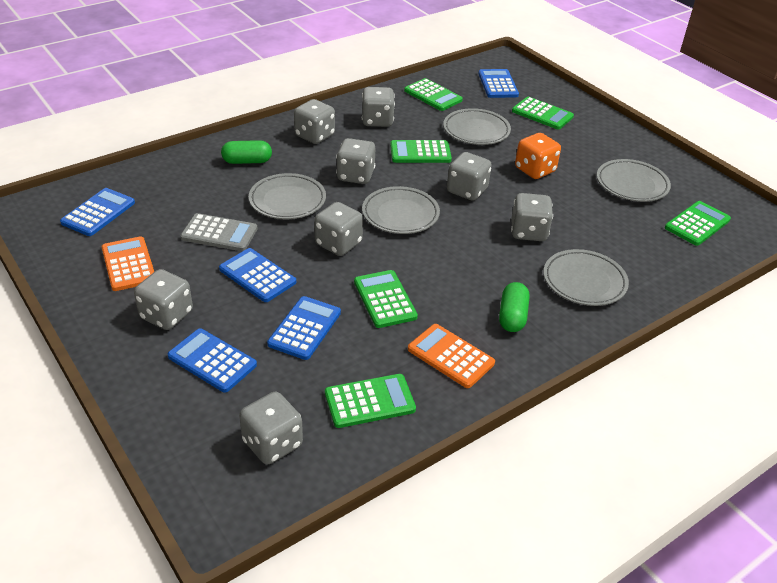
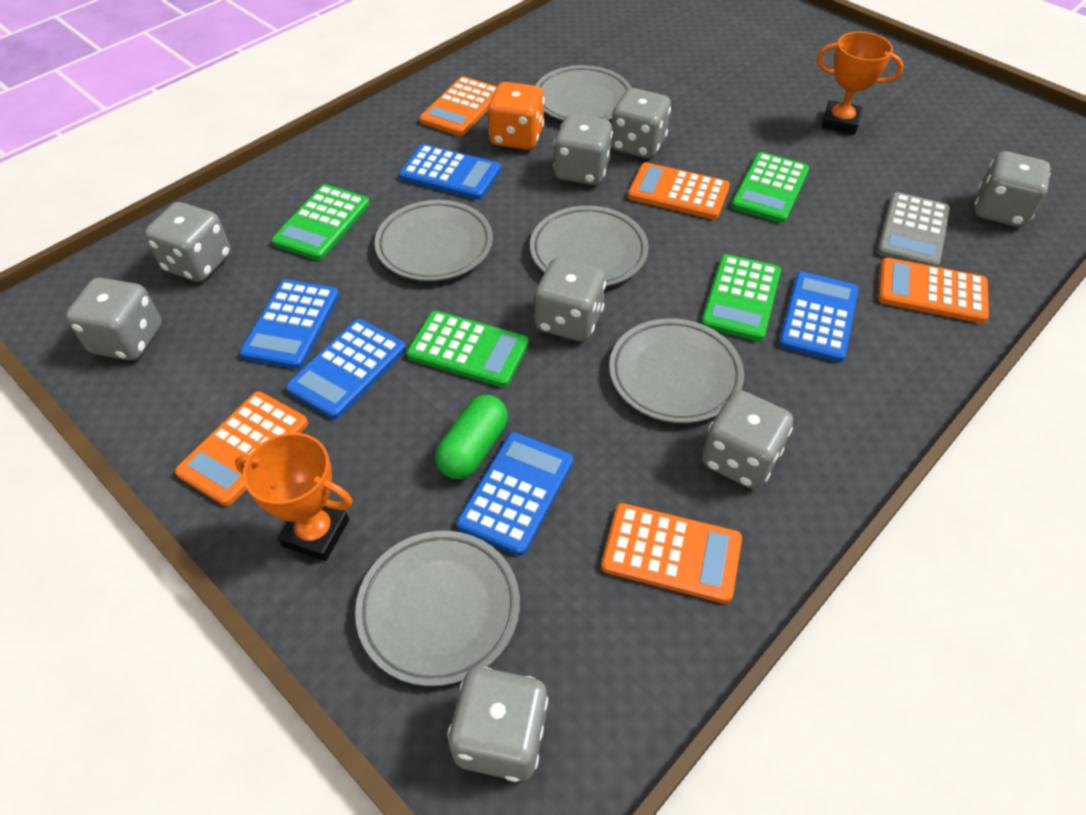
green calculator: 6 -> 4
green capsule: 2 -> 1
orange calculator: 2 -> 5
orange trophy: 0 -> 2

